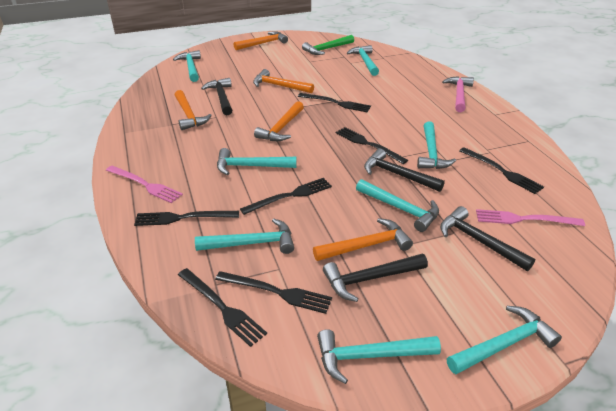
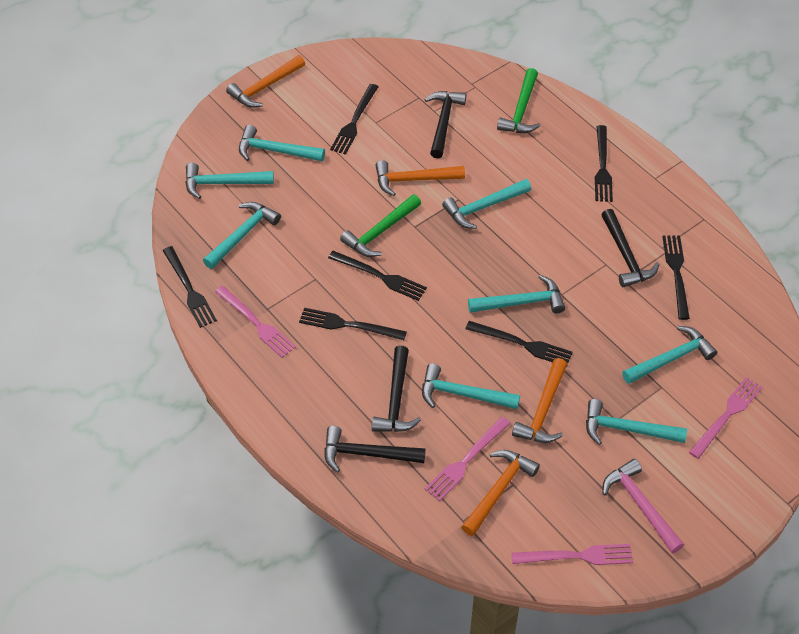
green hammer: 1 -> 2
orange hammer: 5 -> 4
pink fork: 2 -> 4

